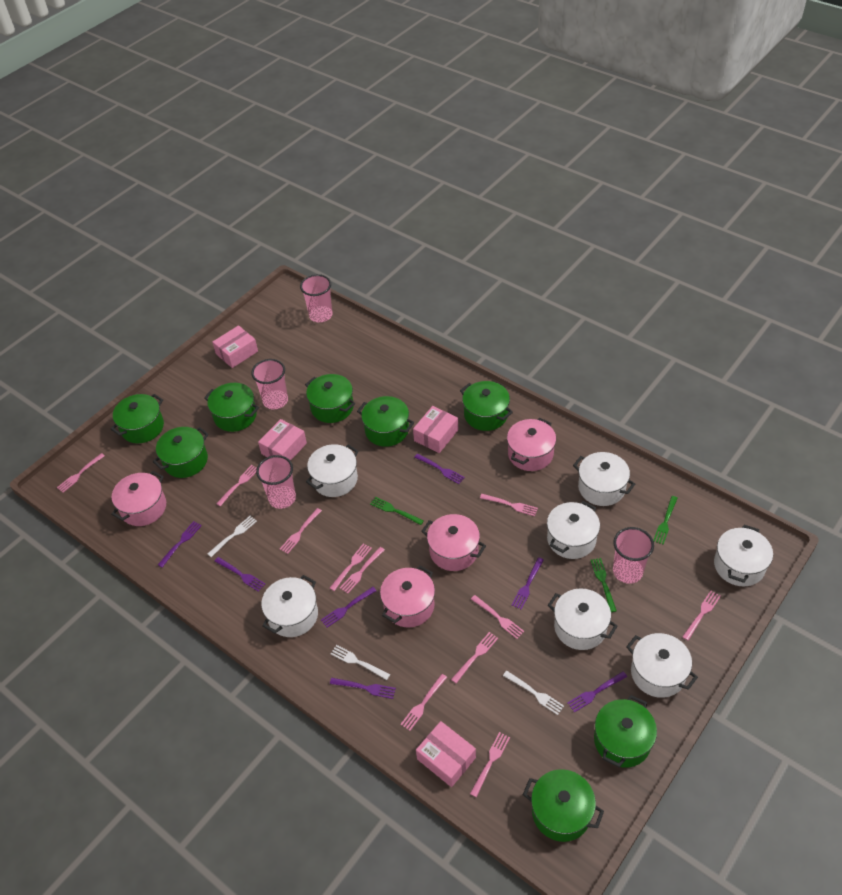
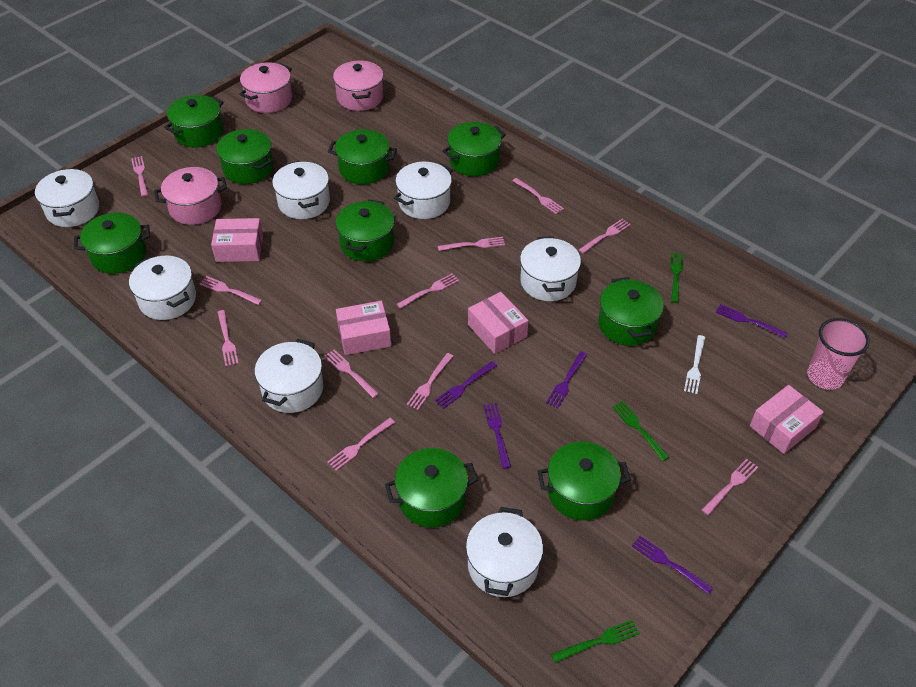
green pot: 8 -> 9
pink cup: 4 -> 1
pink pot: 4 -> 3
purple fork: 7 -> 5
white fork: 3 -> 1

